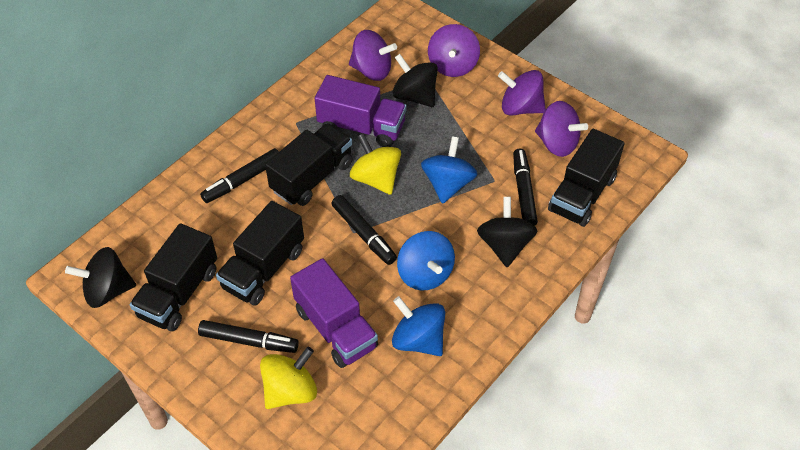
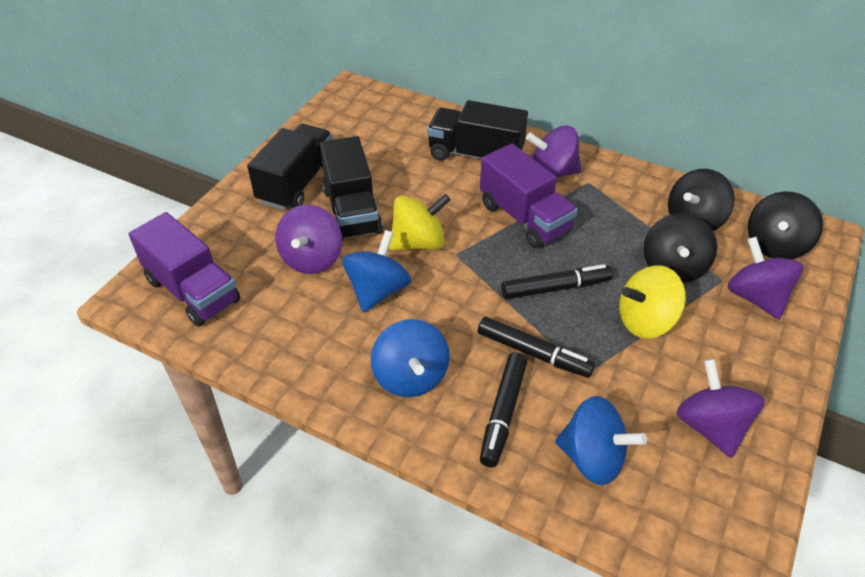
black marker: 4 -> 3
black truck: 4 -> 3

